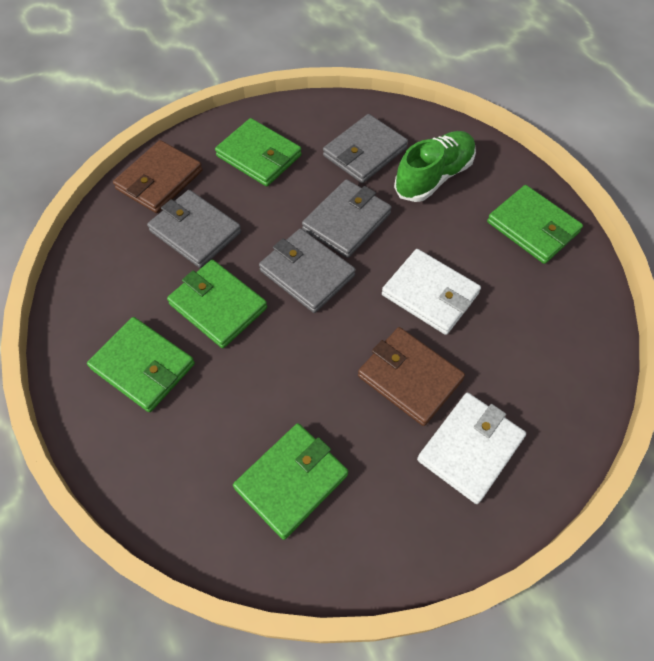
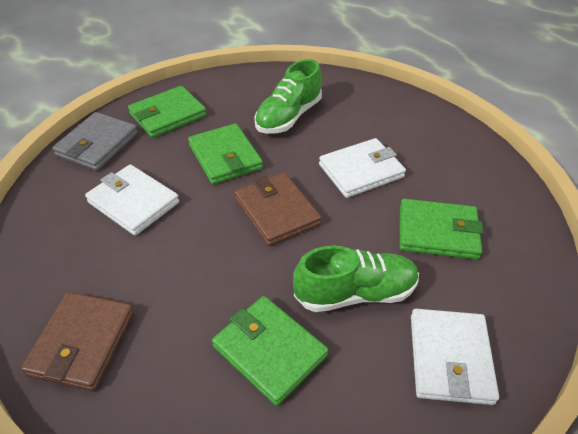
green shoe: 1 -> 2
green wallet: 5 -> 4
grey wallet: 4 -> 1
white wallet: 2 -> 3

